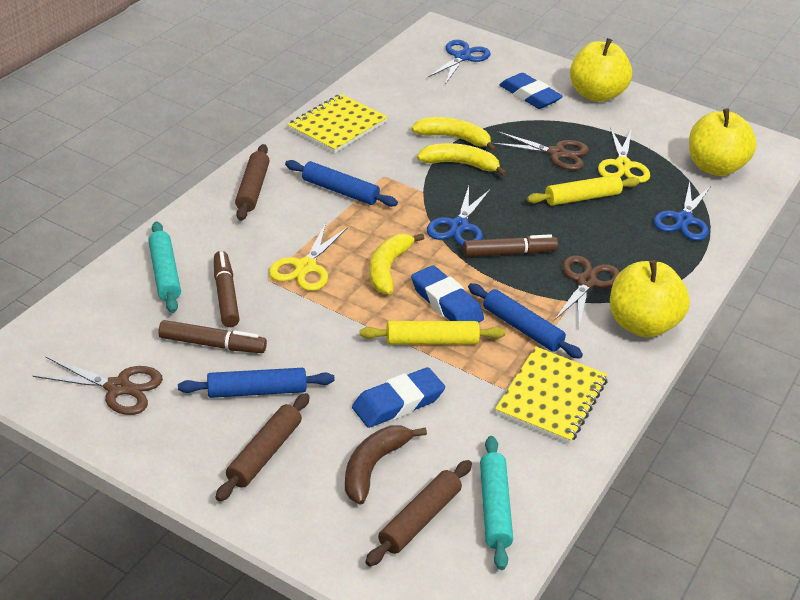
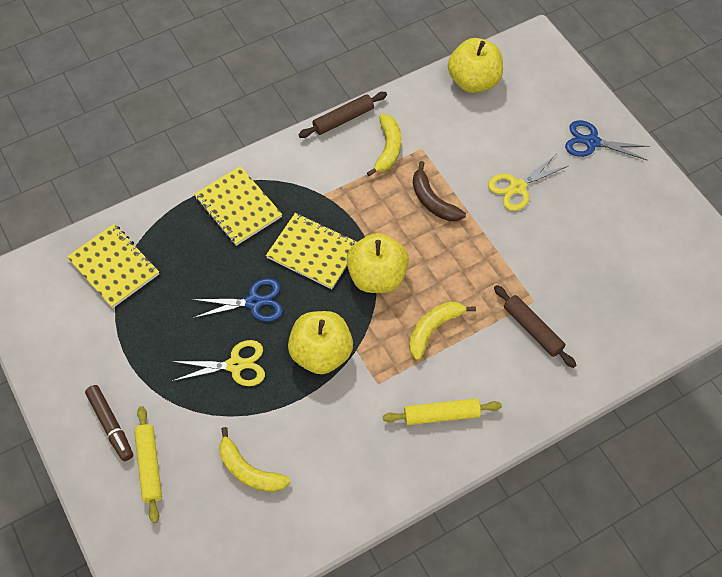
blue eraser: 3 -> 0
blue rolling pin: 3 -> 0
blue scissors: 3 -> 2
brown marker: 3 -> 1
brown rolling pin: 3 -> 2
brown scissors: 3 -> 0
turquoise rolling pin: 2 -> 0
yellow notebook: 2 -> 3

